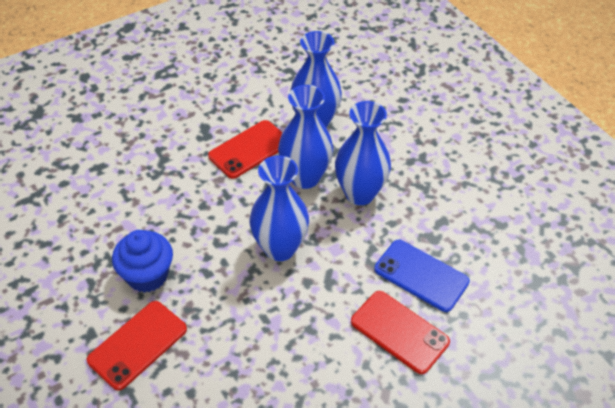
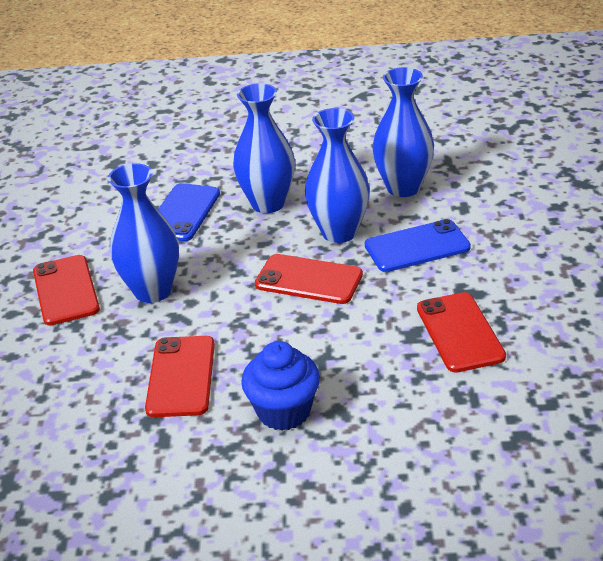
blue phone: 1 -> 2
red phone: 3 -> 4

